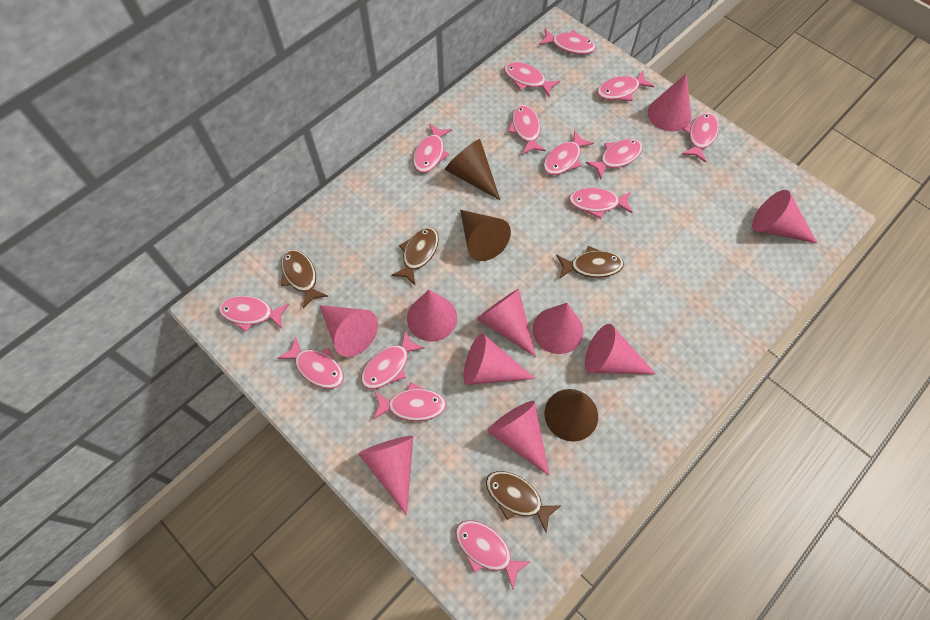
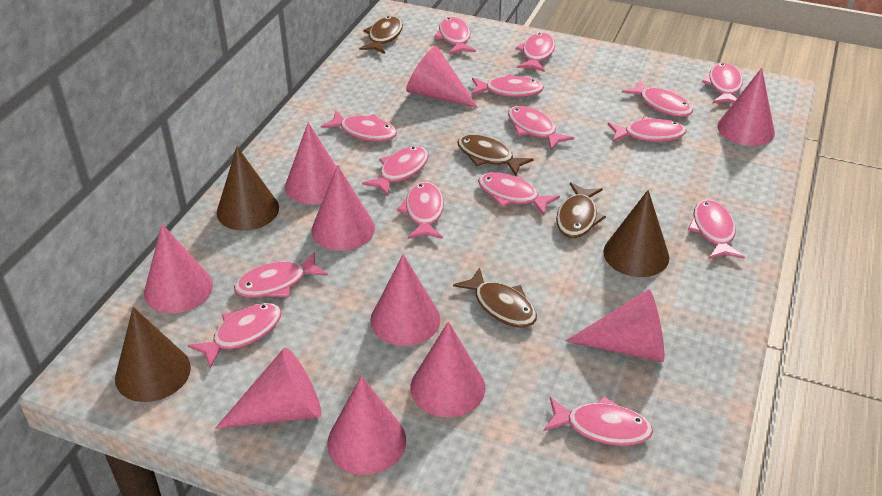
pink fish: 14 -> 15

